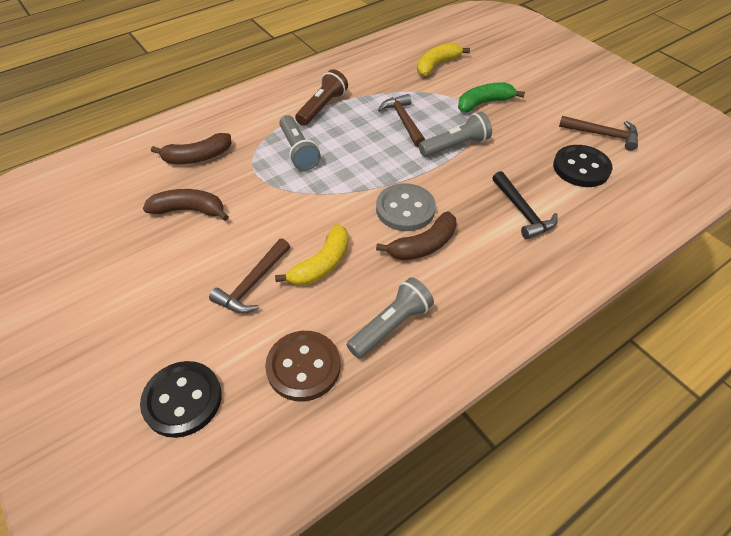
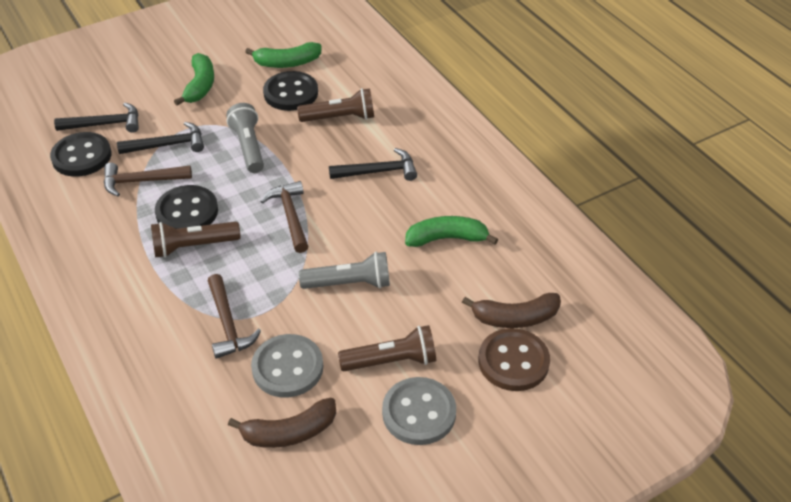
black button: 2 -> 3
black hammer: 1 -> 3
brown banana: 3 -> 2
brown flashlight: 1 -> 3
green banana: 1 -> 3
grey button: 1 -> 2
grey flashlight: 3 -> 2
yellow banana: 2 -> 0

